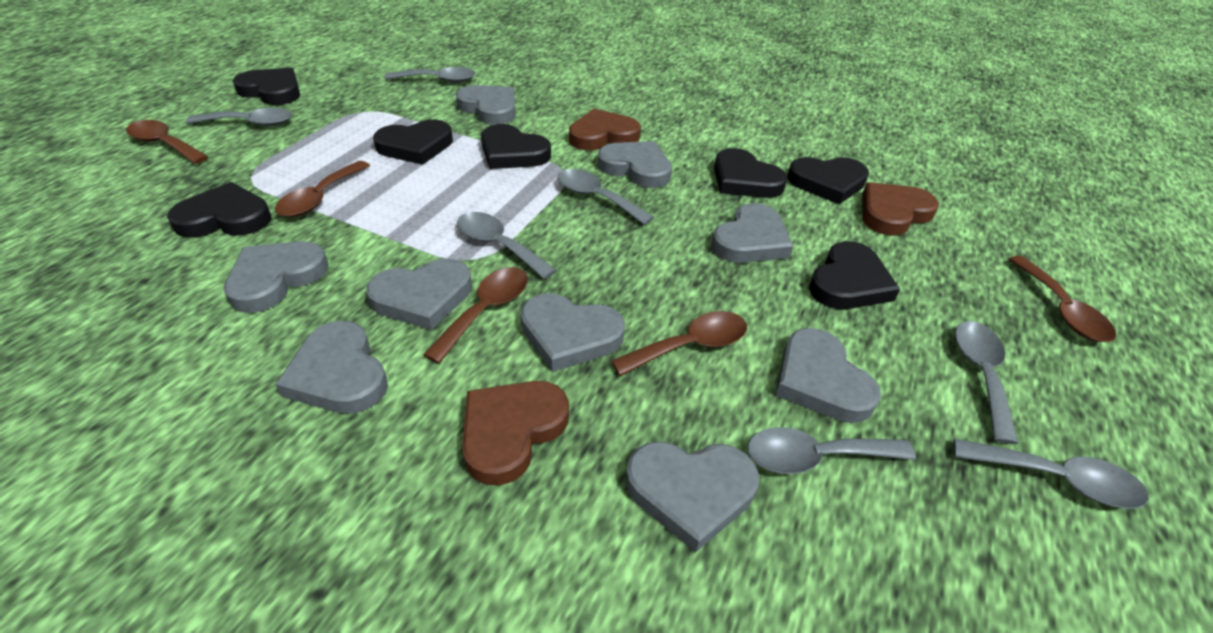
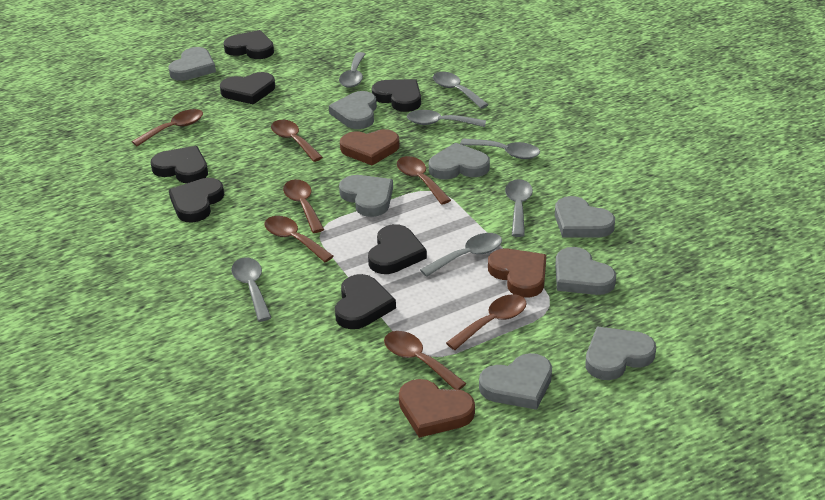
brown spoon: 5 -> 7
grey heart: 9 -> 8

